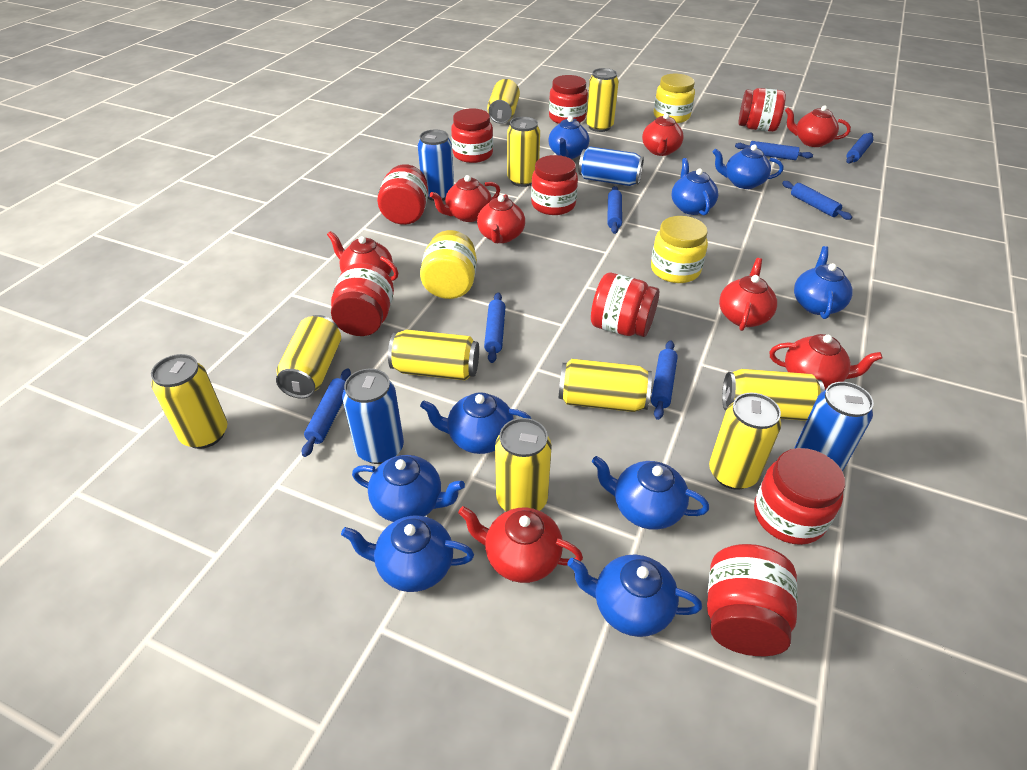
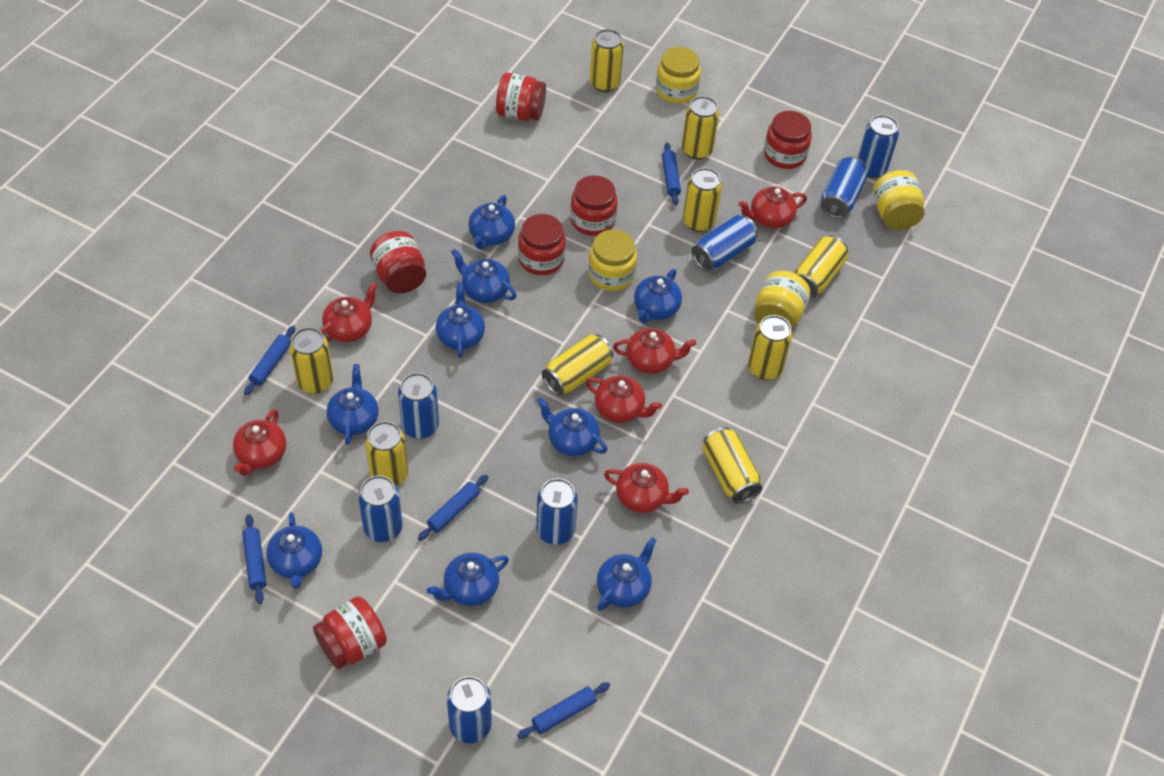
blue can: 4 -> 7
blue rolling pin: 7 -> 5
red jar: 9 -> 6
red teapot: 8 -> 6
yellow can: 10 -> 9
yellow jar: 3 -> 4

